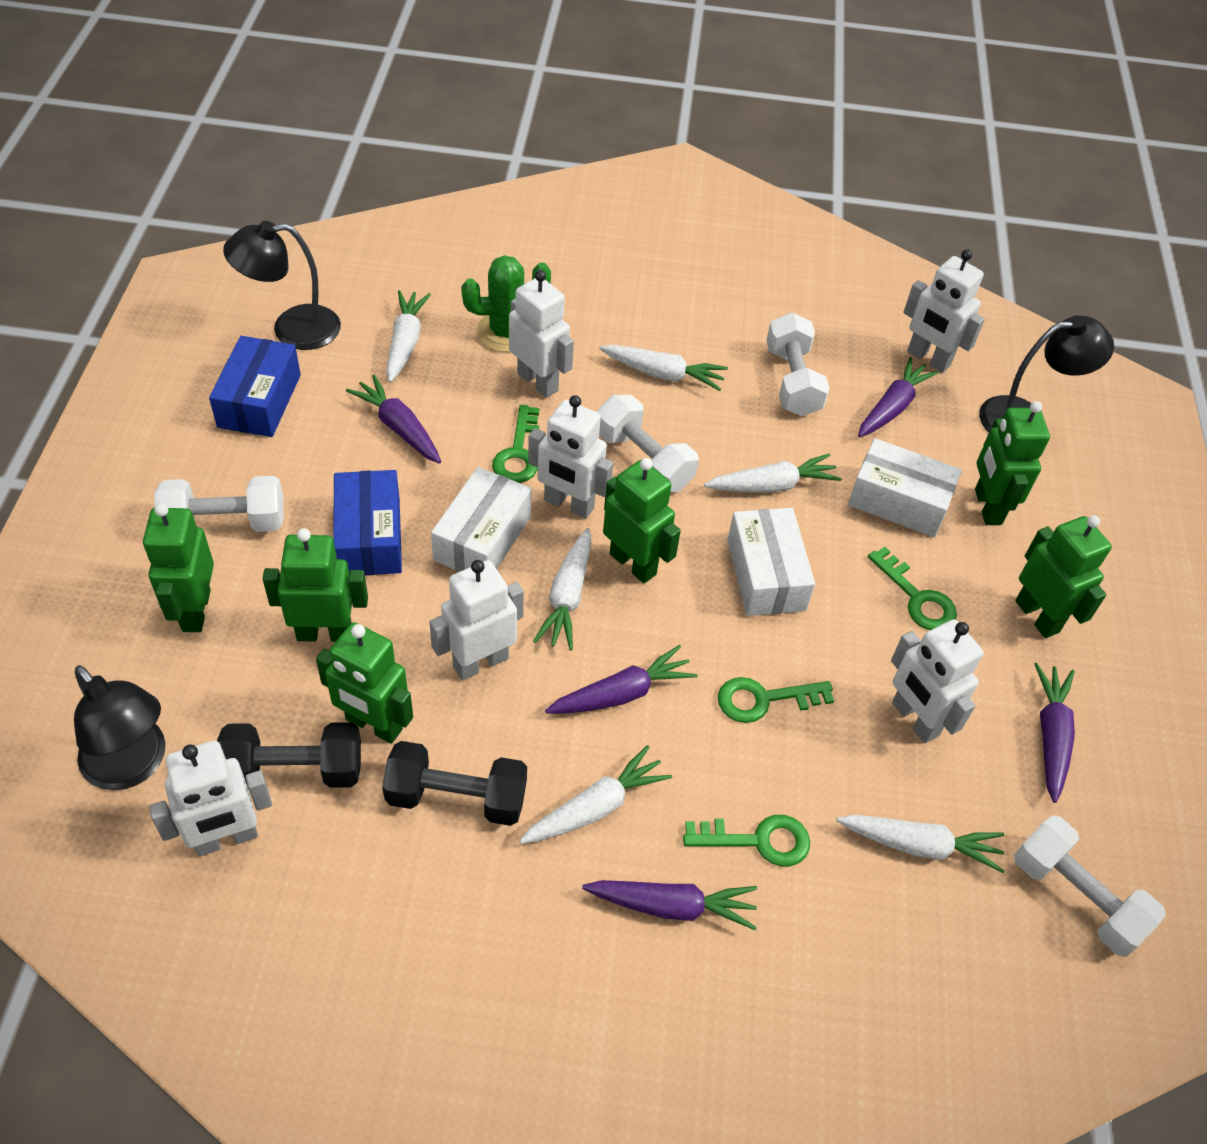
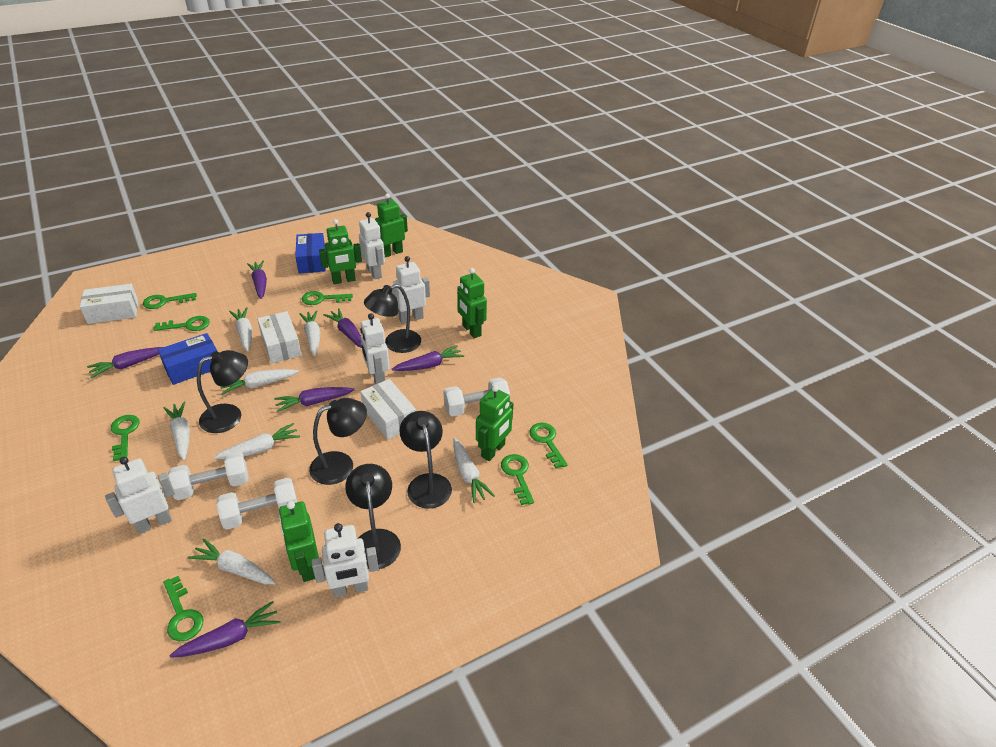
black dumbbell: 2 -> 0
black lamp: 3 -> 5
green cactus: 1 -> 0
green key: 4 -> 7
green robot: 6 -> 5
purple carrot: 5 -> 6
white carrot: 6 -> 7
white dumbbell: 4 -> 3
white robot: 6 -> 5

